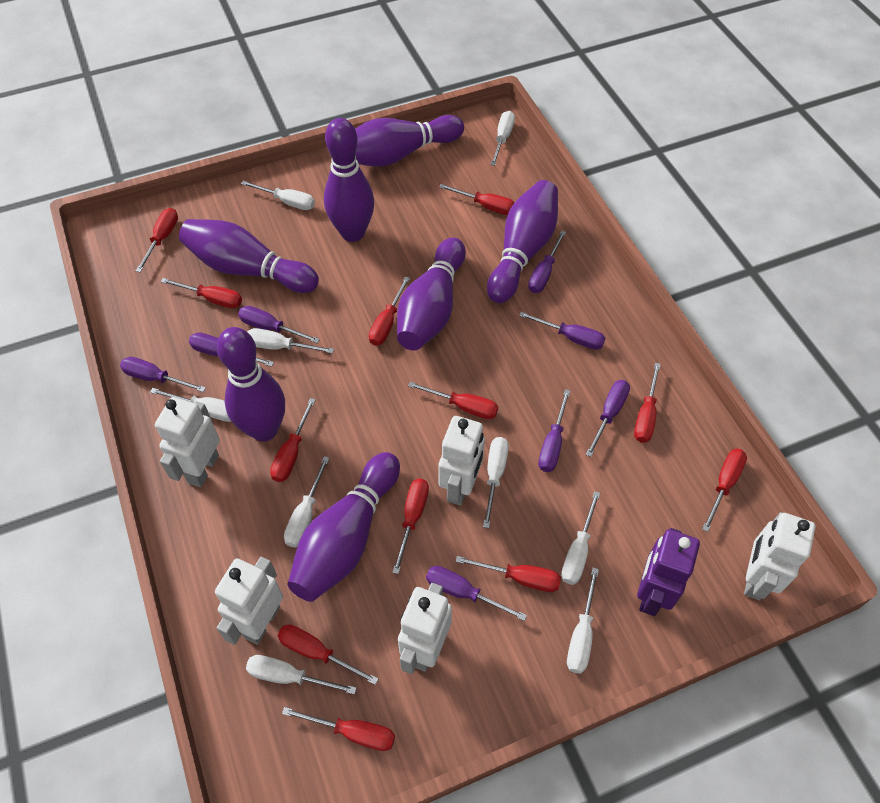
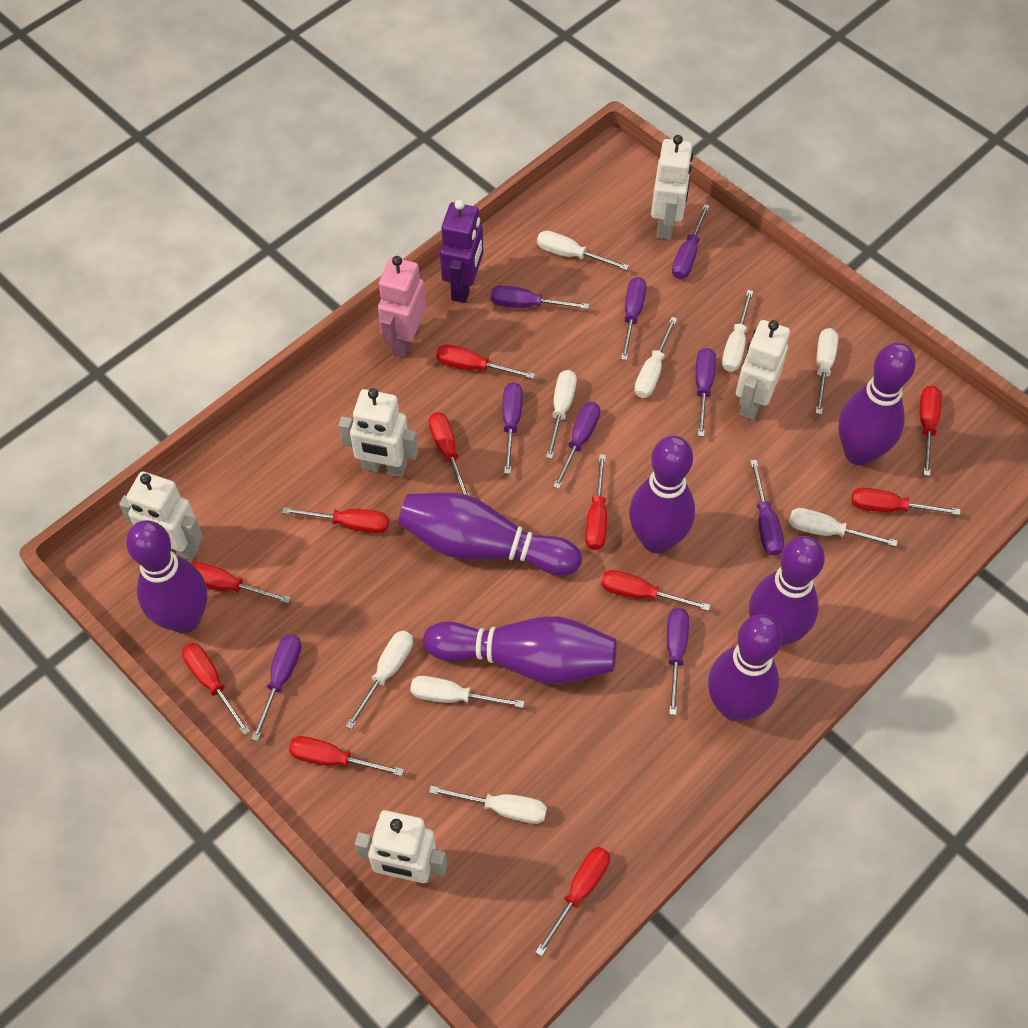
pink robot: 0 -> 1
purple screwdriver: 8 -> 9
red screwdriver: 12 -> 11

